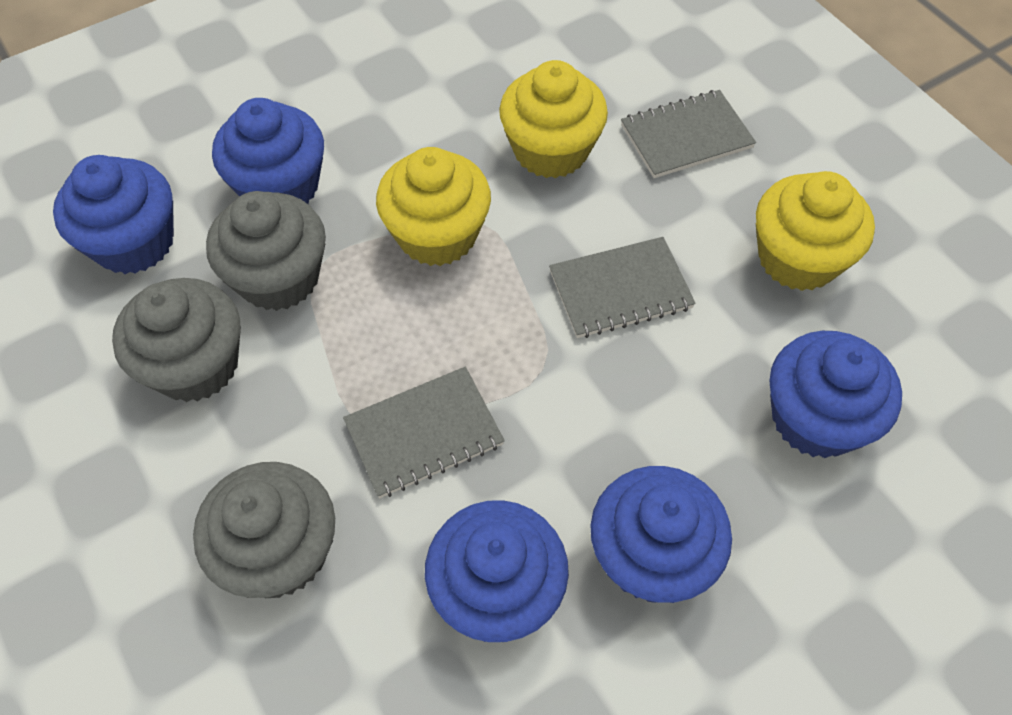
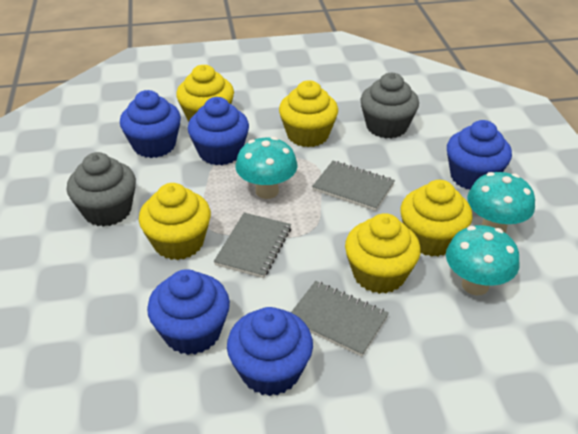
grey cupcake: 3 -> 2
turquoise mushroom: 0 -> 3
yellow cupcake: 3 -> 5

